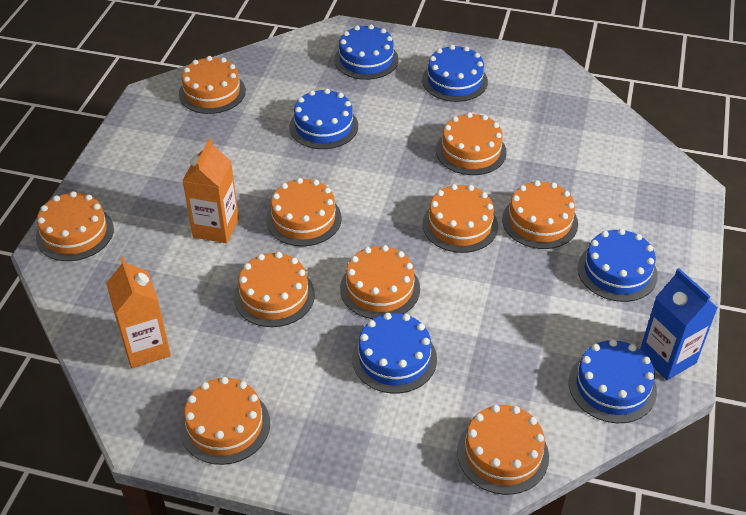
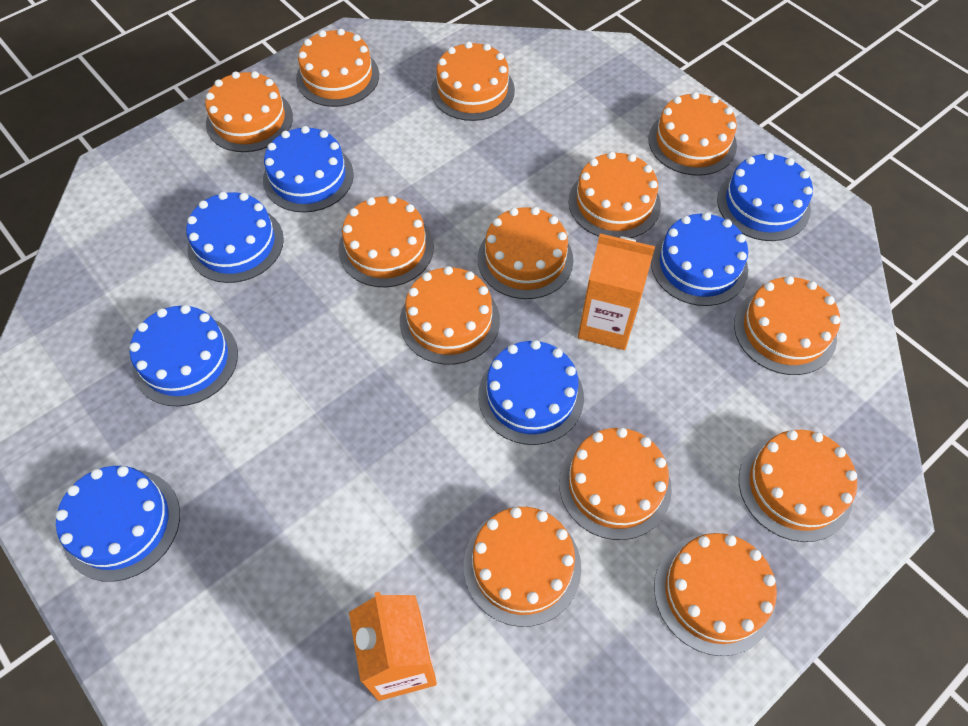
blue cake: 6 -> 7
blue carton: 1 -> 0
orange cake: 10 -> 13

